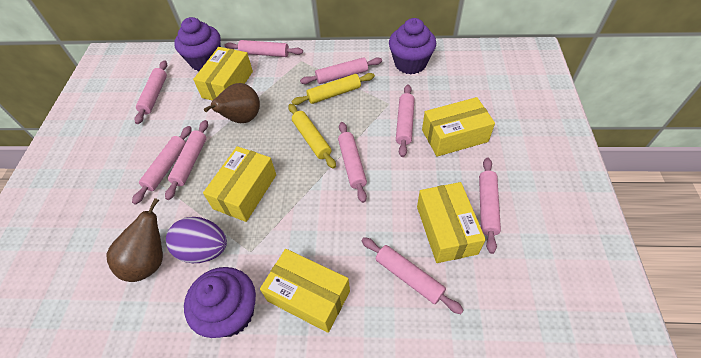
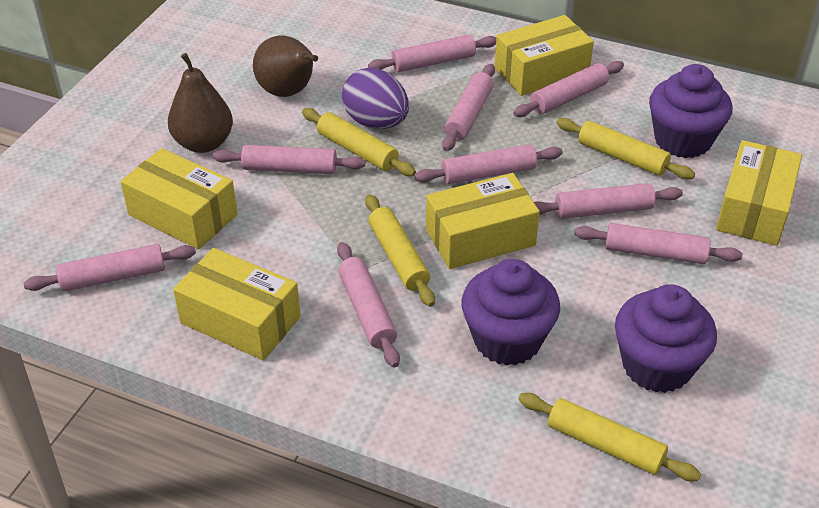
yellow rolling pin: 2 -> 4

